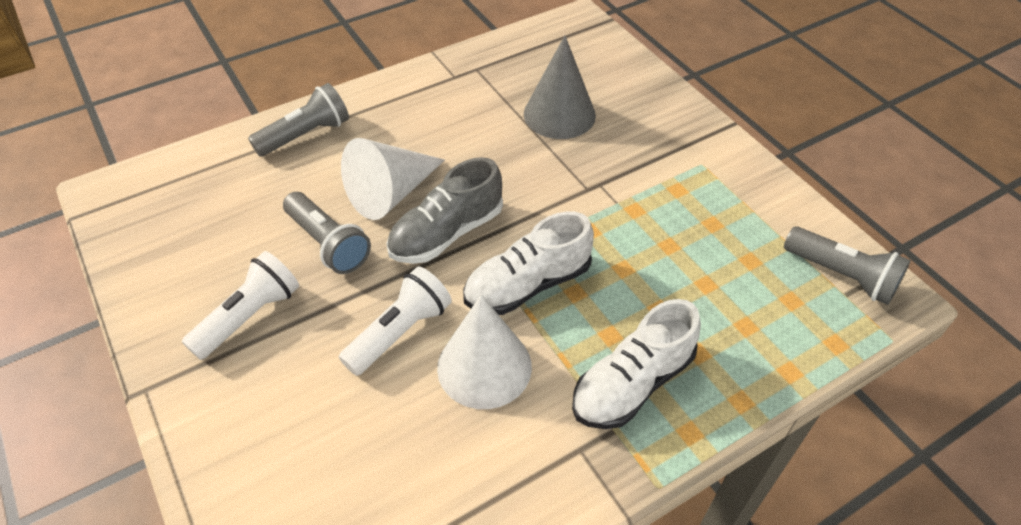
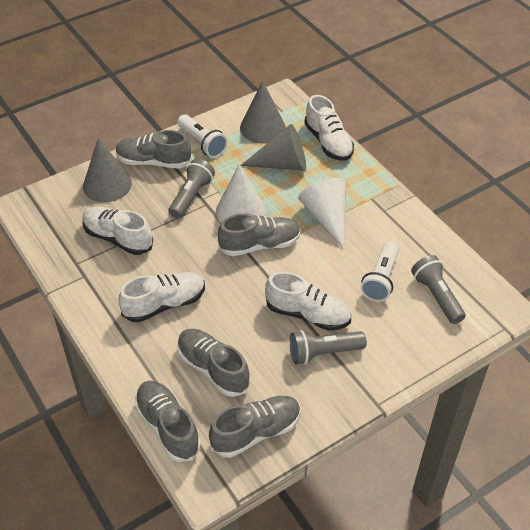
grey cone: 1 -> 3
grey shoe: 1 -> 5
white shoe: 2 -> 4

